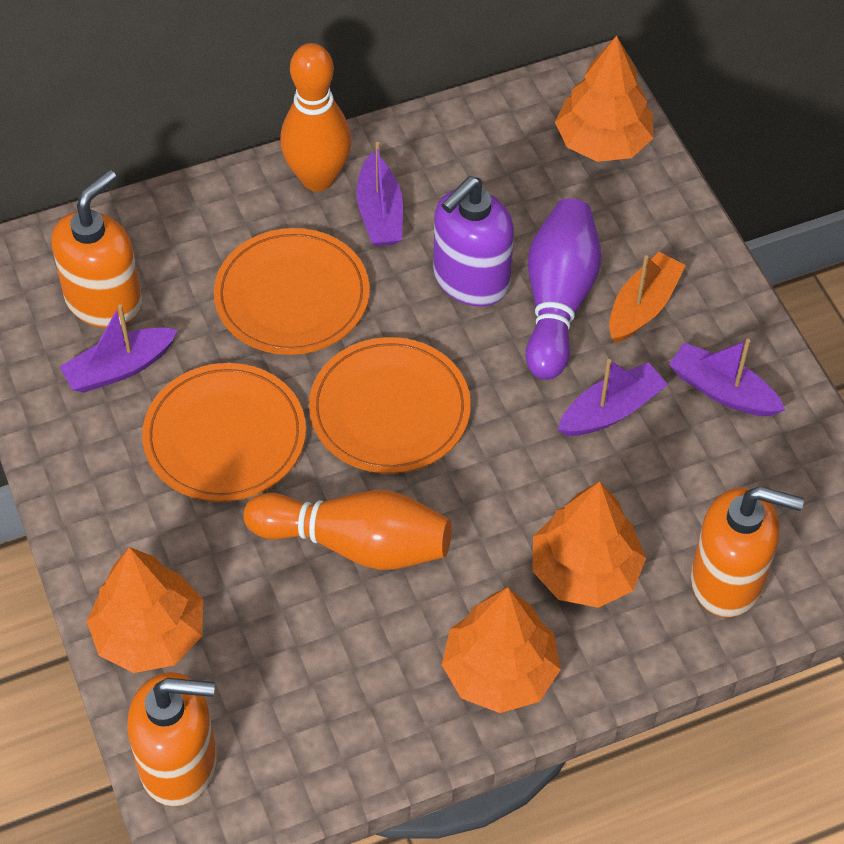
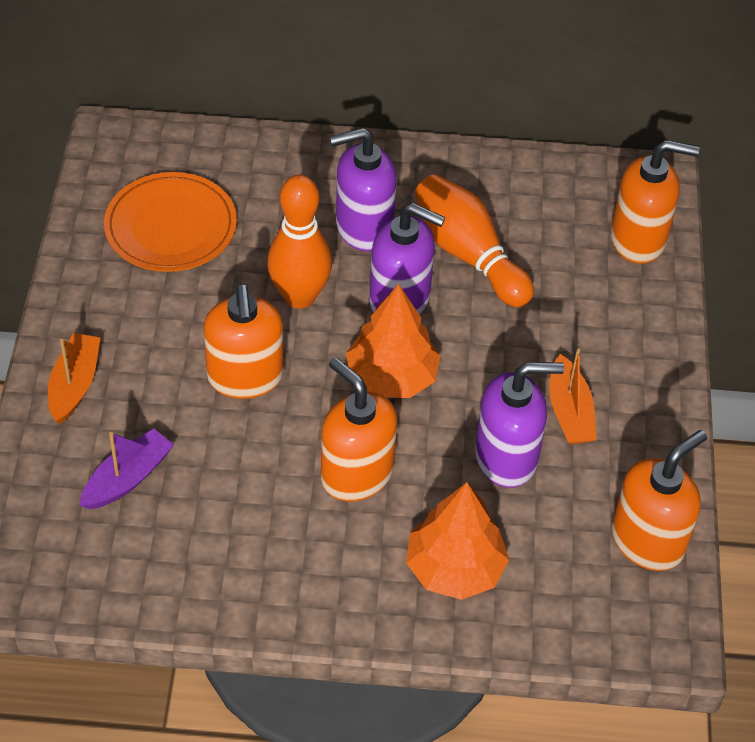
orange boat: 1 -> 2
orange plate: 3 -> 1
orange soap dispenser: 3 -> 4
orange tree: 4 -> 2
purple boat: 4 -> 1
purple bowling pin: 1 -> 0
purple soap dispenser: 1 -> 3

